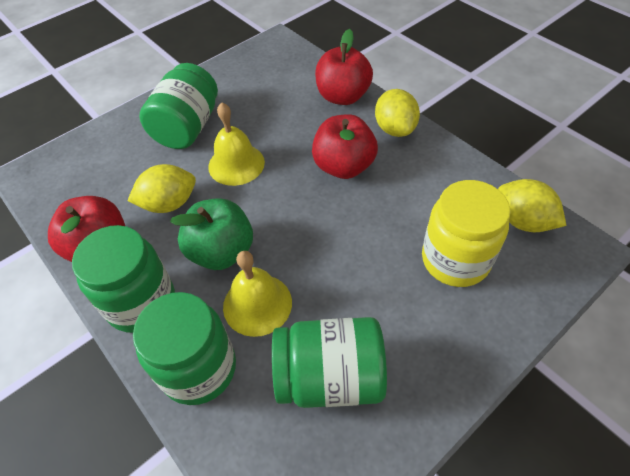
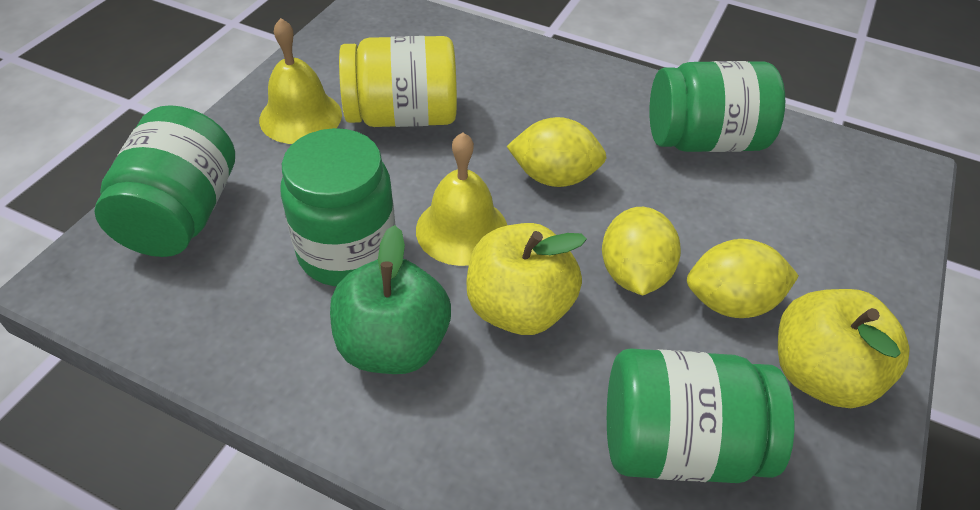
red apple: 3 -> 0
yellow apple: 0 -> 2

